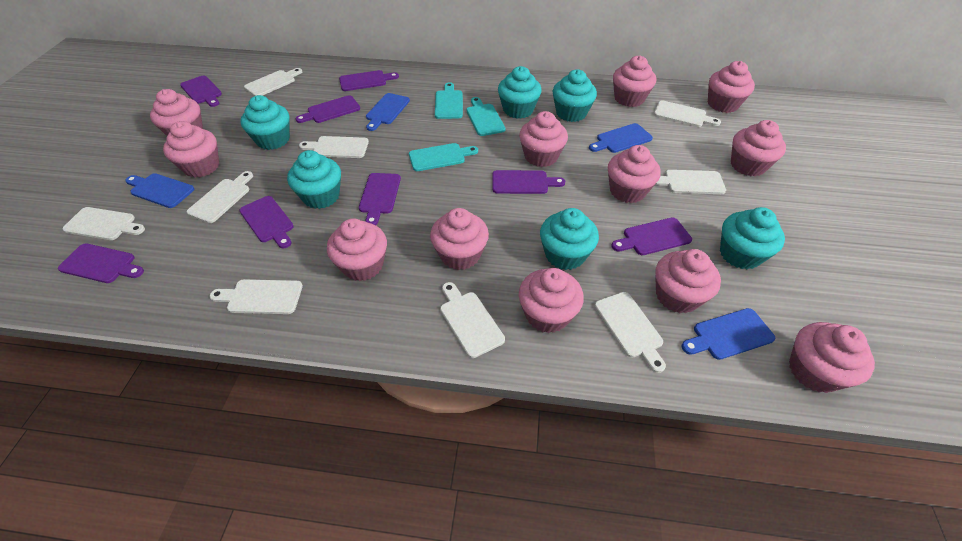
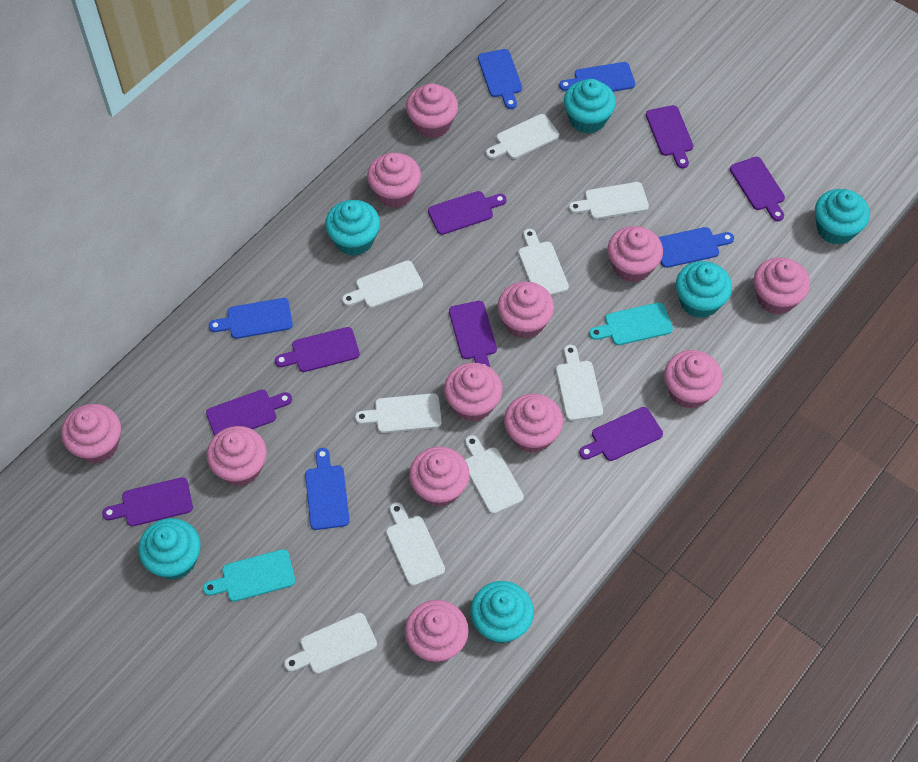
blue cutting board: 4 -> 5
turquoise cutting board: 3 -> 2

